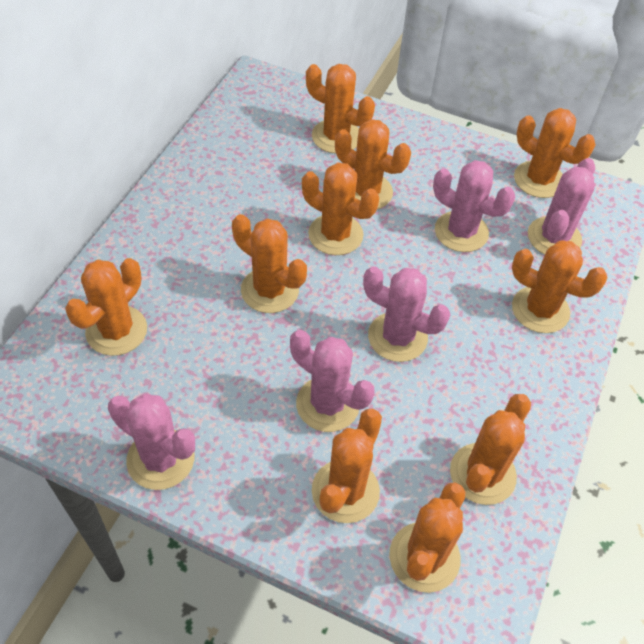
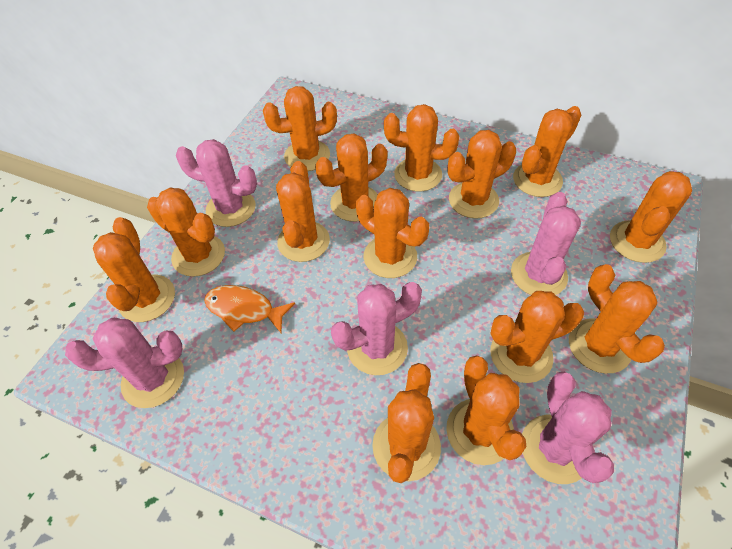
orange cactus: 10 -> 14
orange fish: 0 -> 1

